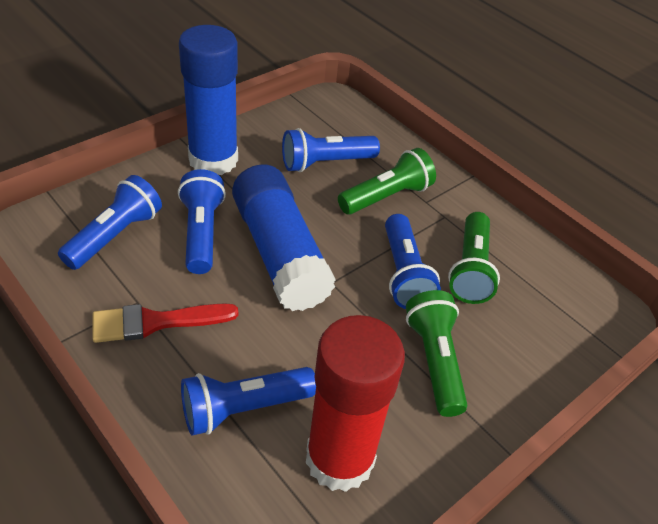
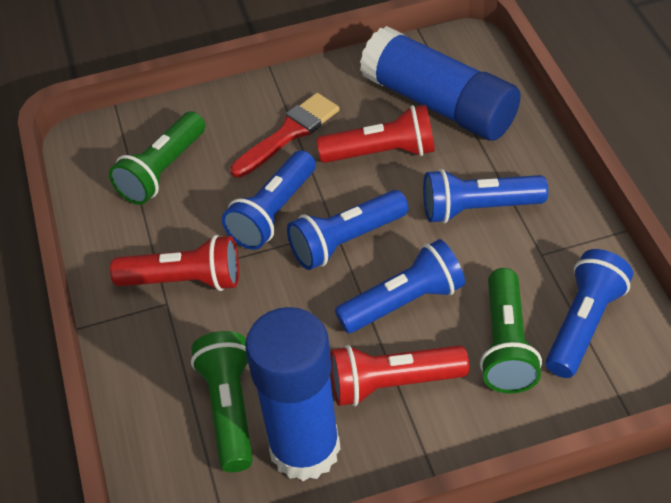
red flashlight: 0 -> 3
red glue stick: 1 -> 0

